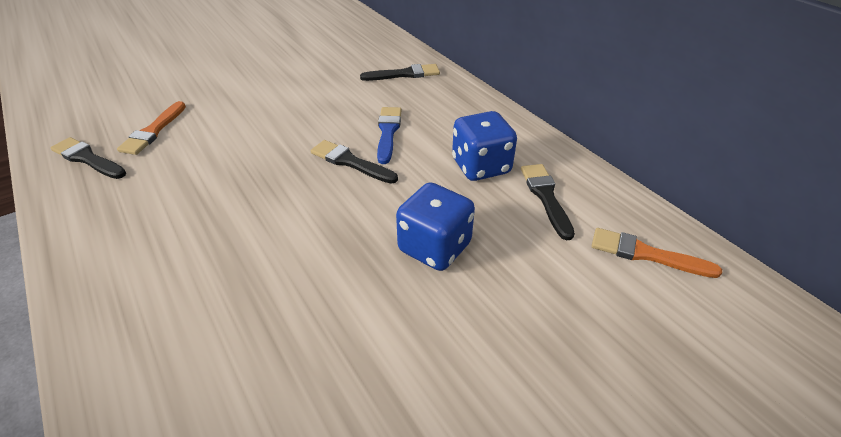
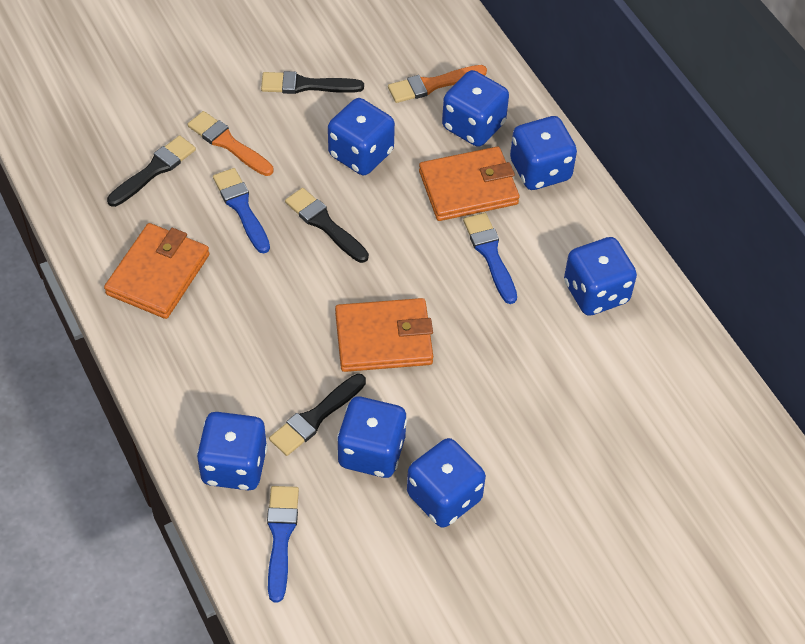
blue brush: 1 -> 3
blue dice: 2 -> 7
orange wallet: 0 -> 3

